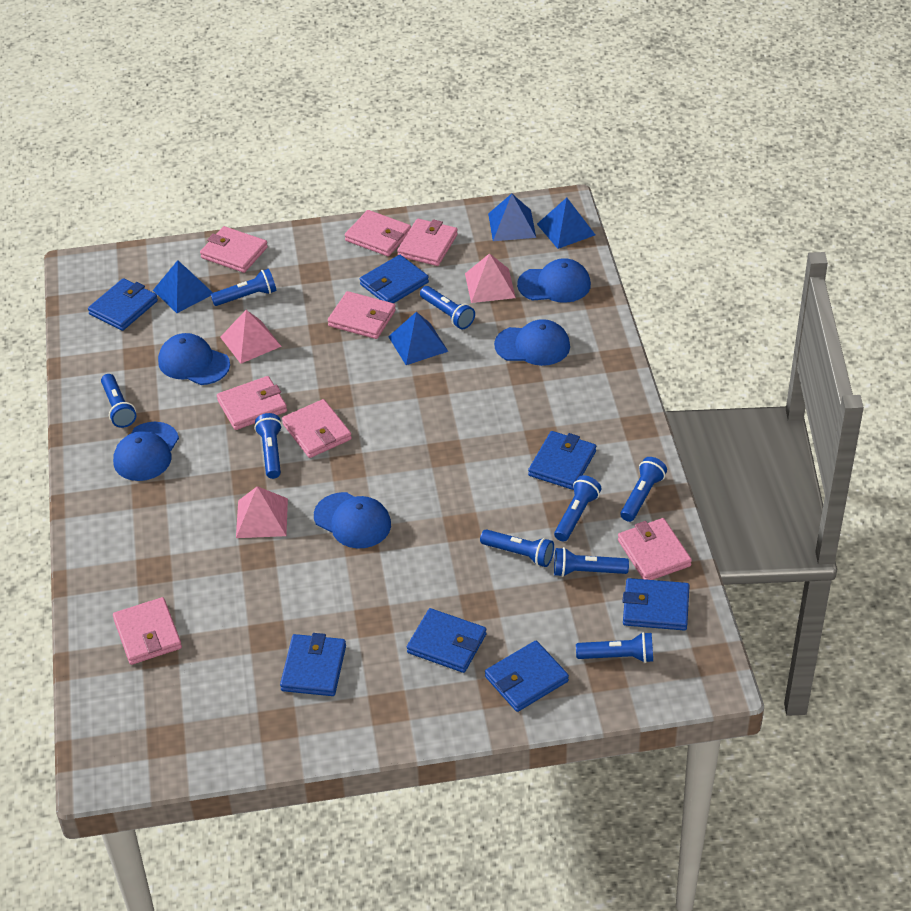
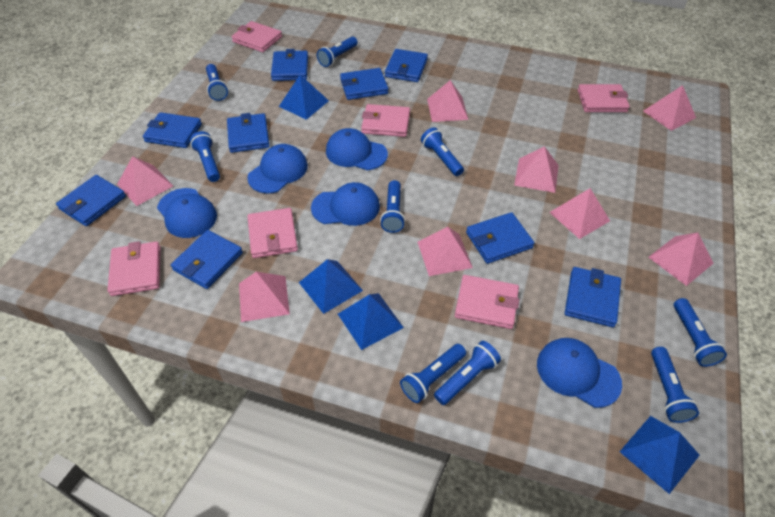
blue wallet: 7 -> 9
pink pyramid: 3 -> 8
pink wallet: 8 -> 6

